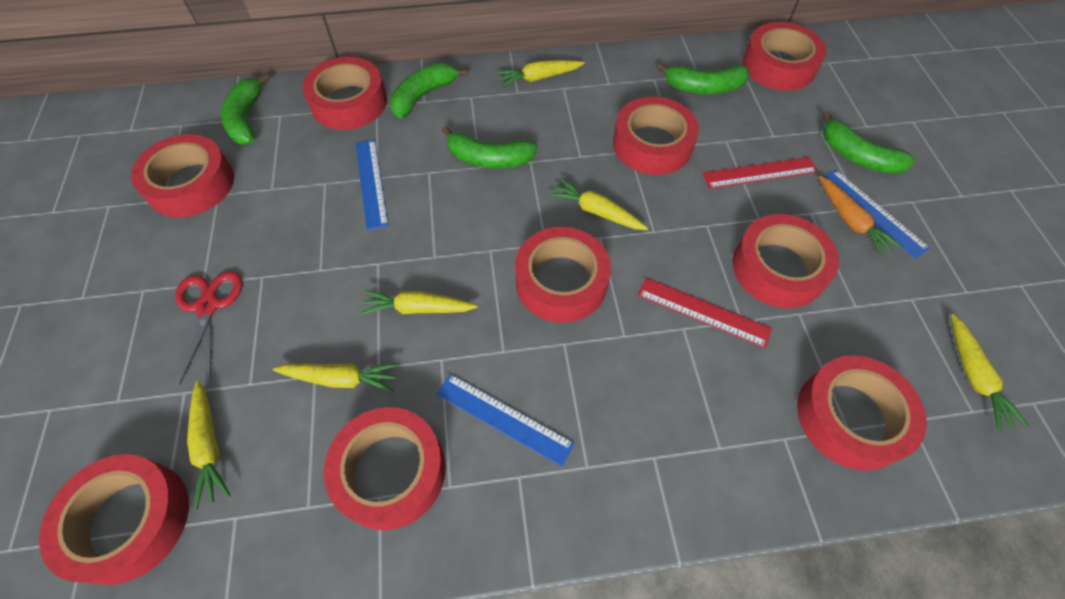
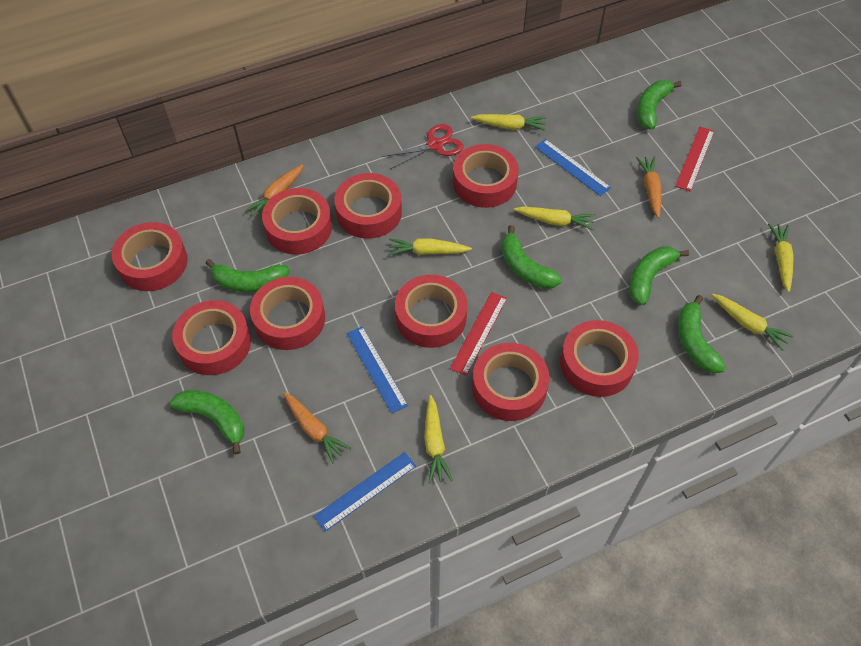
green banana: 5 -> 6
orange carrot: 1 -> 3

